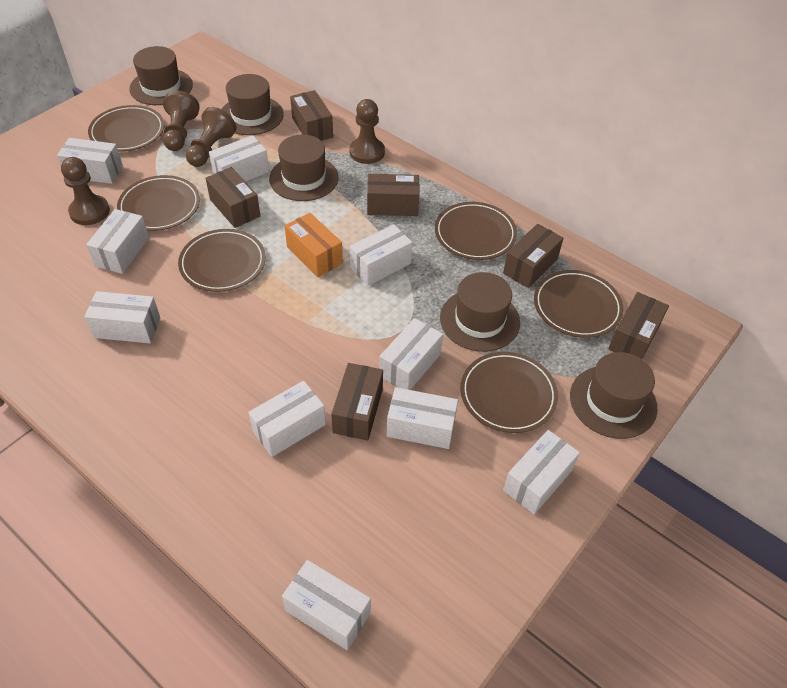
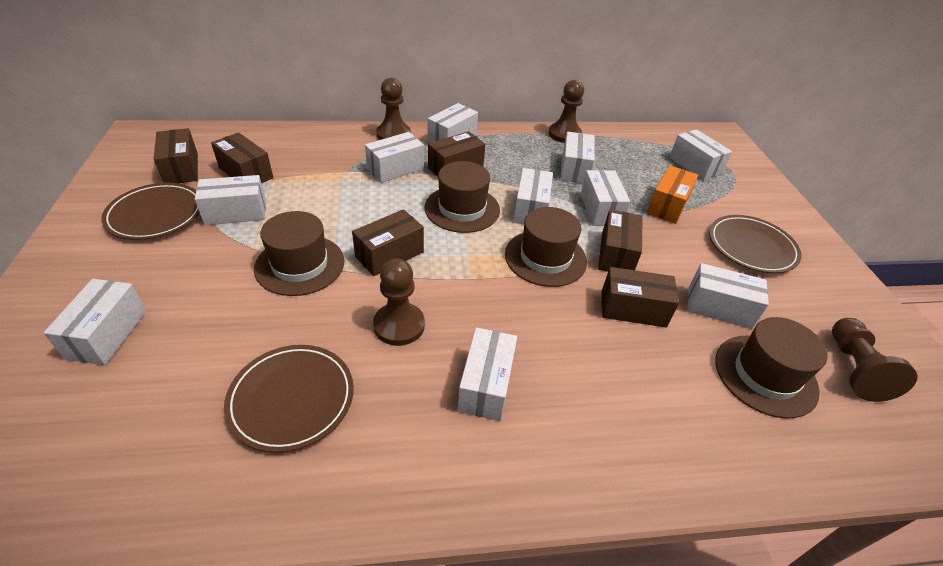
brown hat: 5 -> 4
brown plate: 6 -> 3

